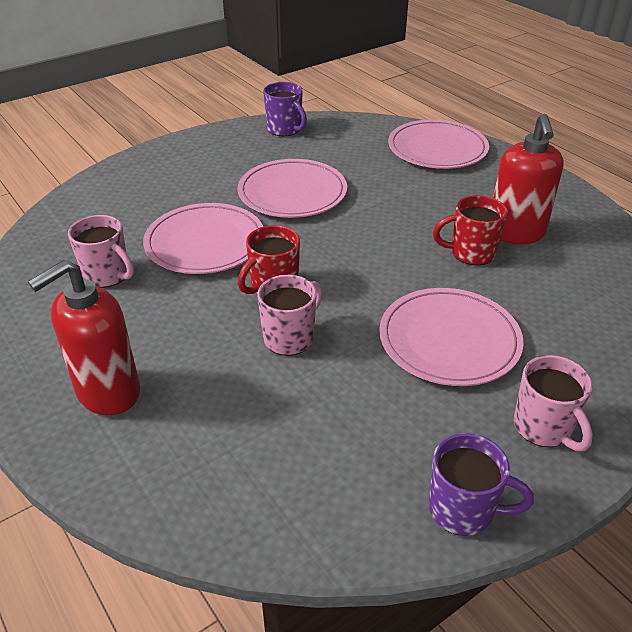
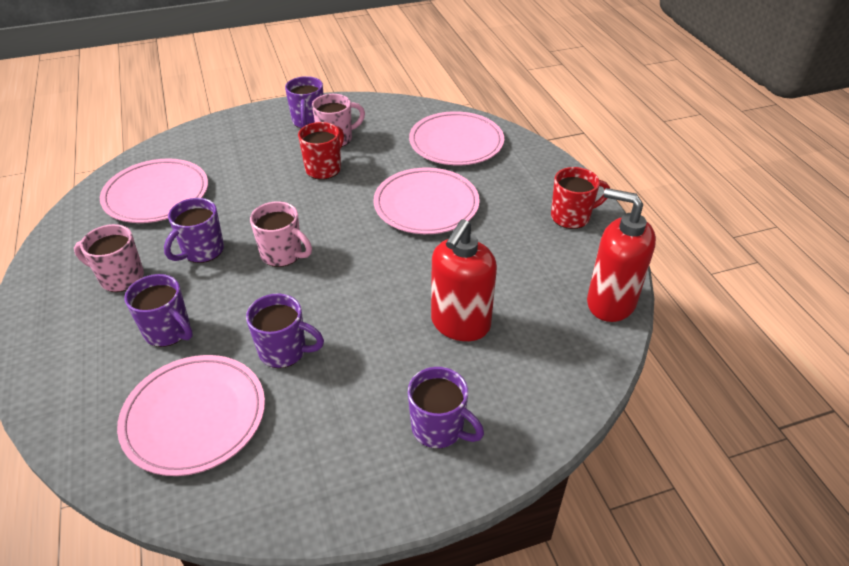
purple mug: 2 -> 5

